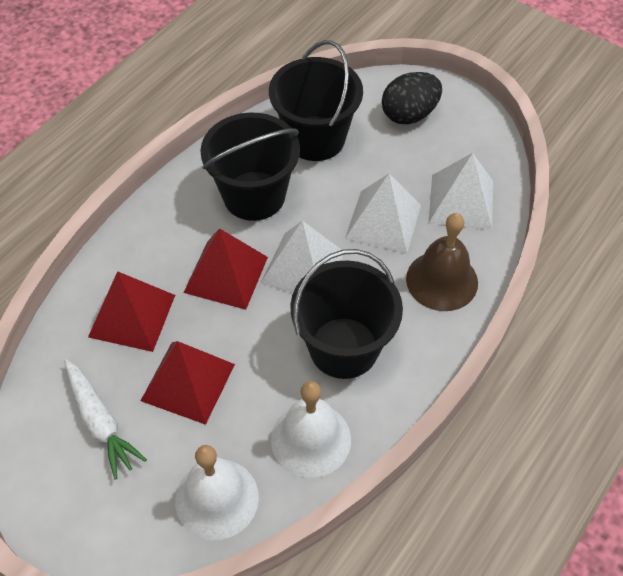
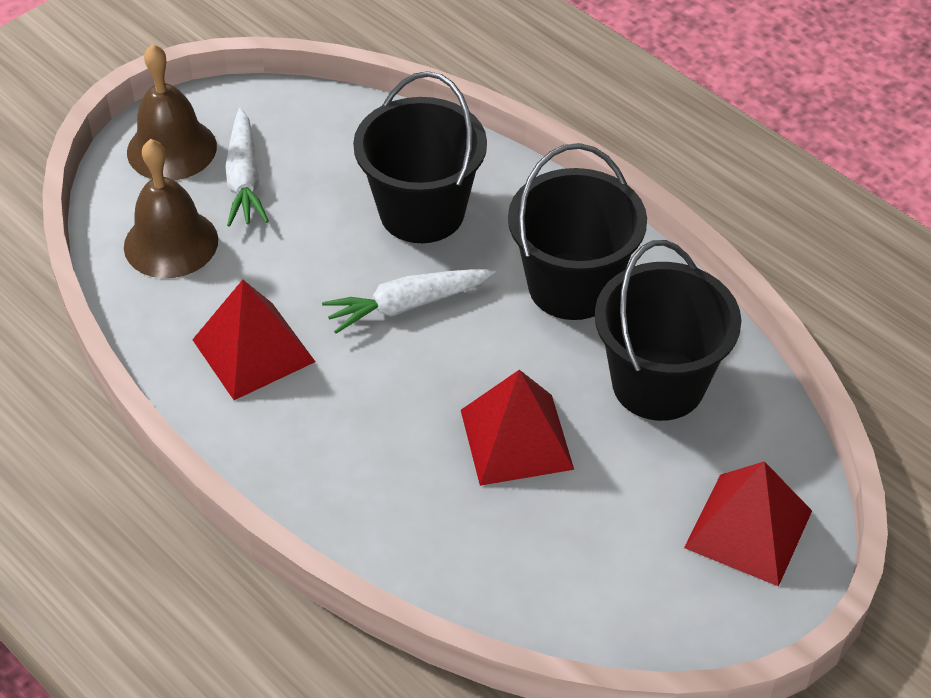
black egg: 1 -> 0
brown bell: 1 -> 2
white bell: 2 -> 0
white carrot: 1 -> 2
white pyramid: 3 -> 0

